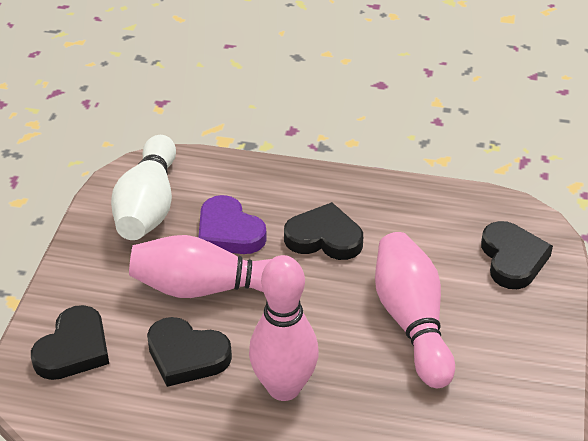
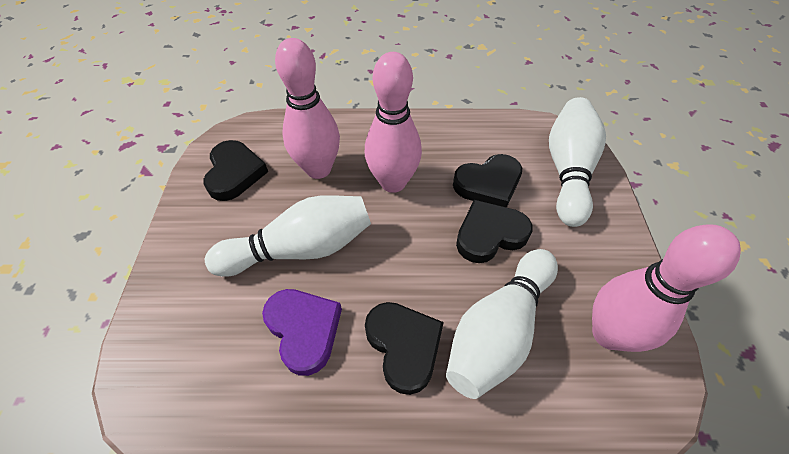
white bowling pin: 1 -> 3

